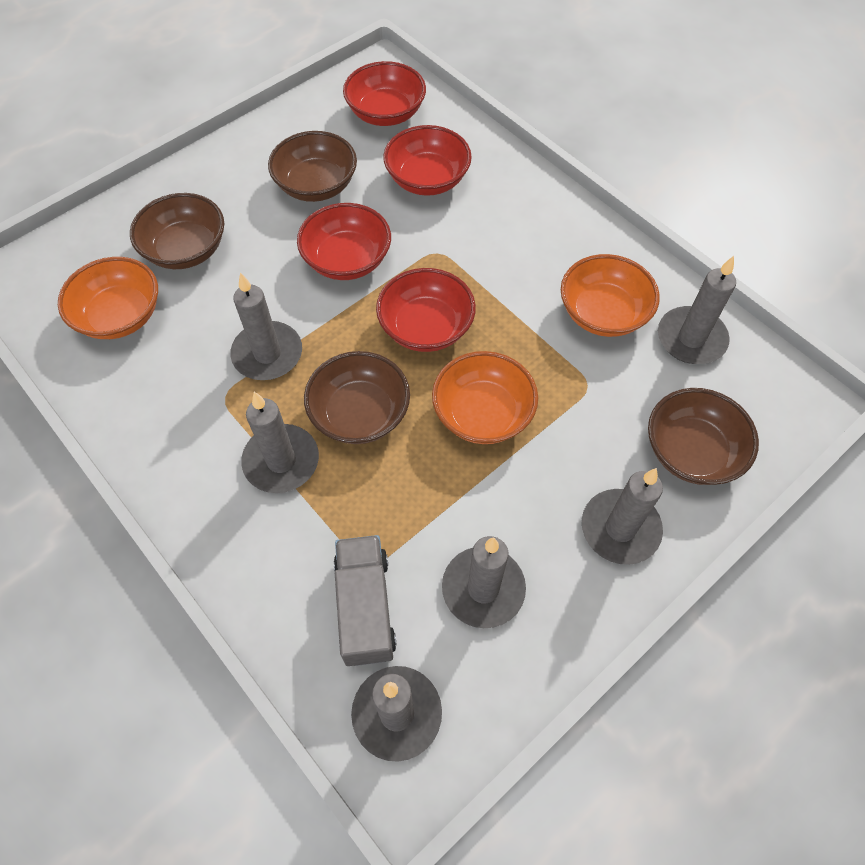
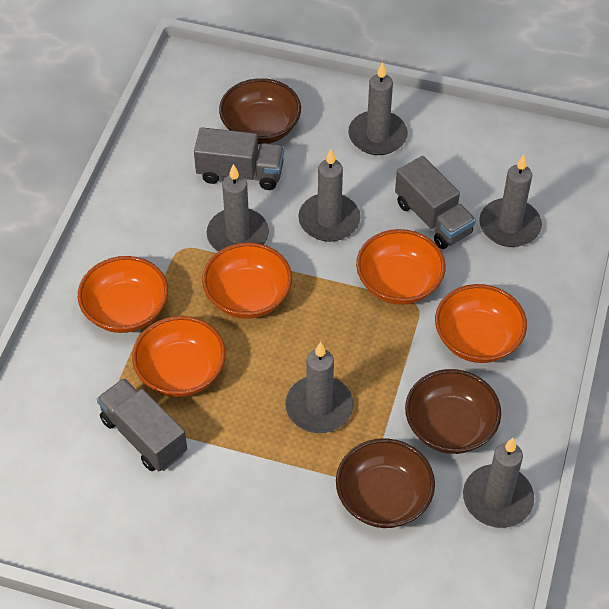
brown bowl: 4 -> 3
grey truck: 1 -> 3
orange bowl: 3 -> 5
red bowl: 4 -> 0

